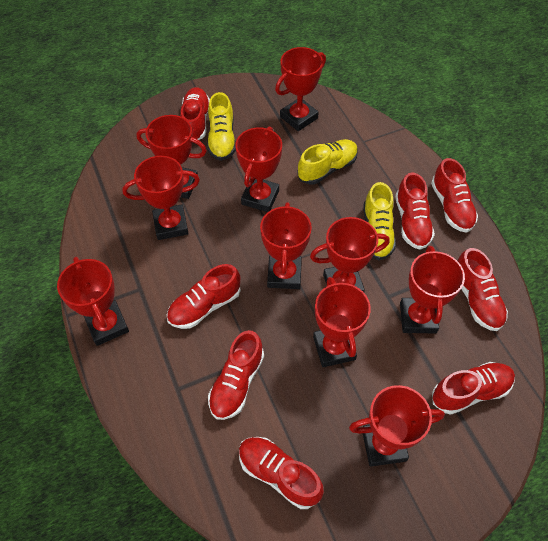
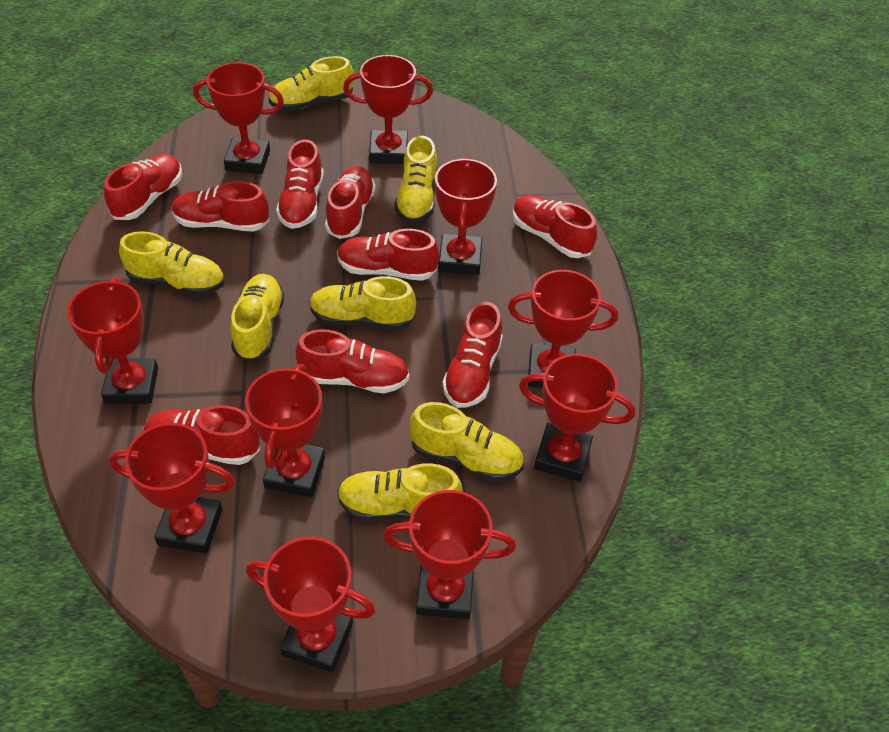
red shoe: 8 -> 9
yellow shoe: 3 -> 7

